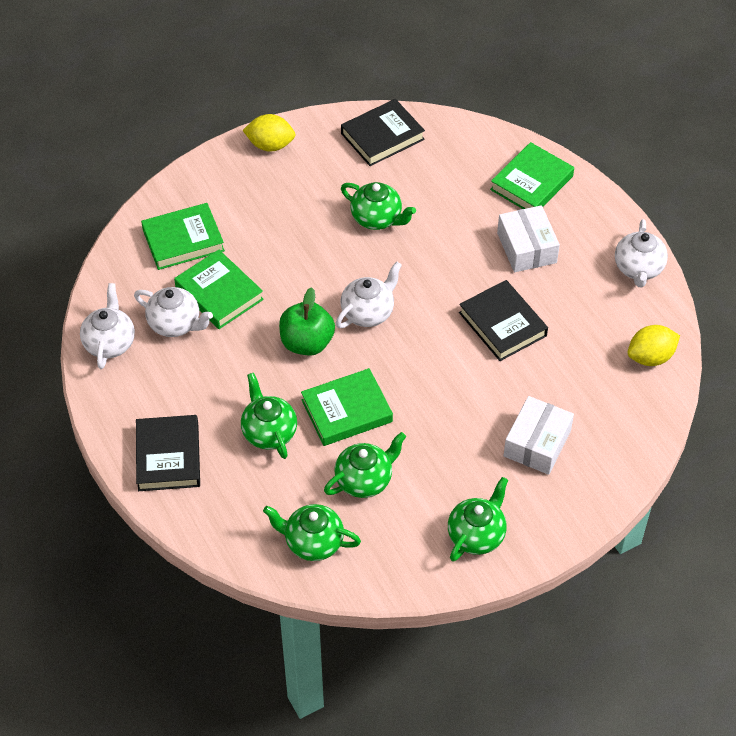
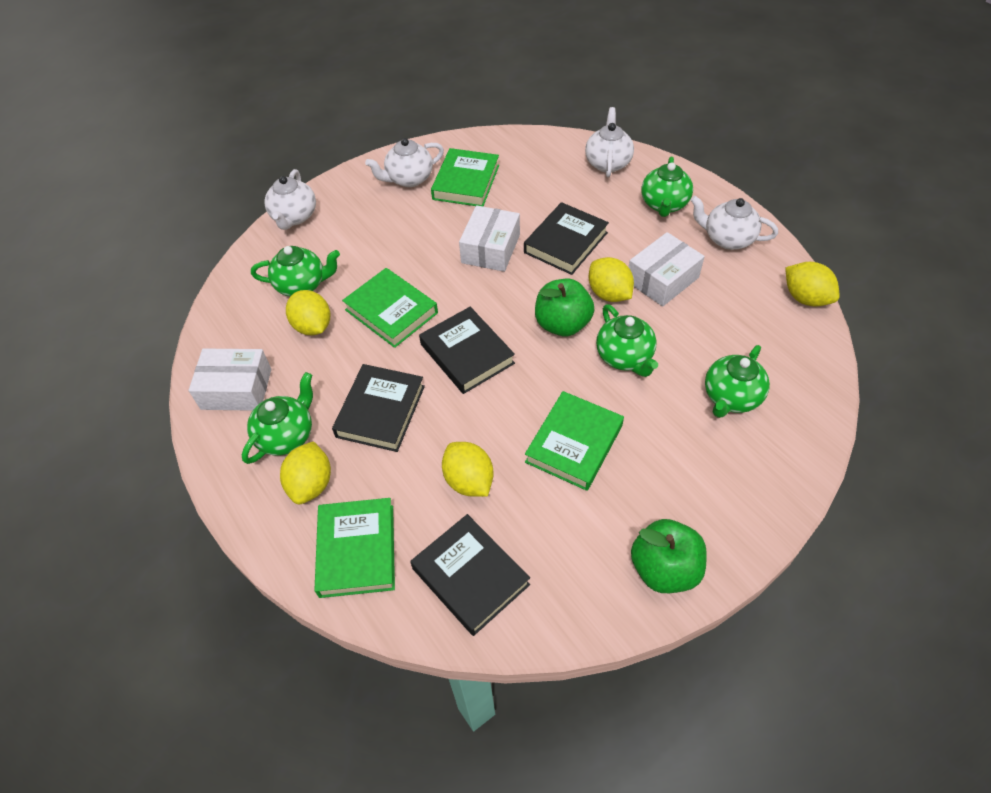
black book: 3 -> 4
green apple: 1 -> 2
white box: 2 -> 3
yellow lemon: 2 -> 5

